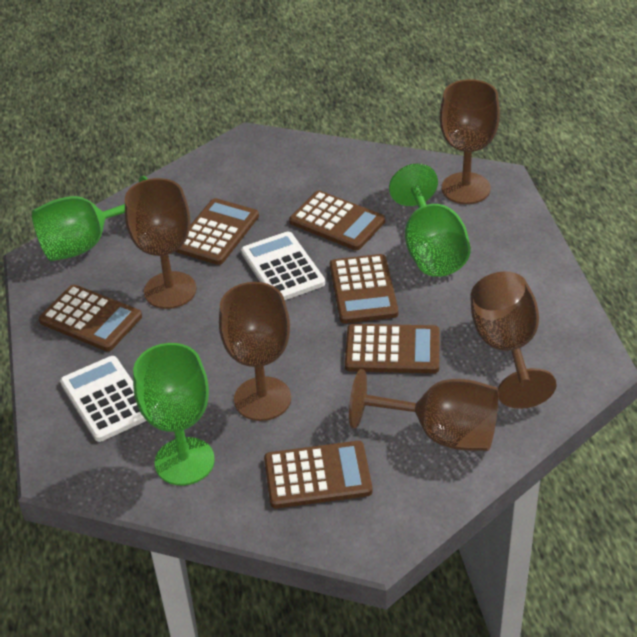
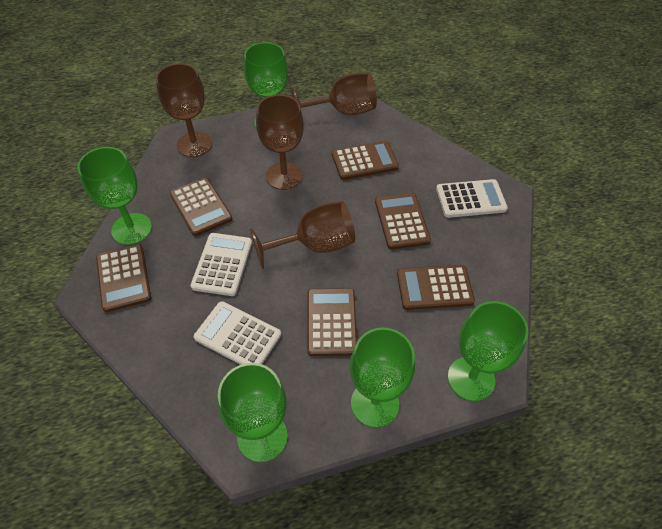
brown goblet: 5 -> 4
green goblet: 3 -> 5
white calculator: 2 -> 3

